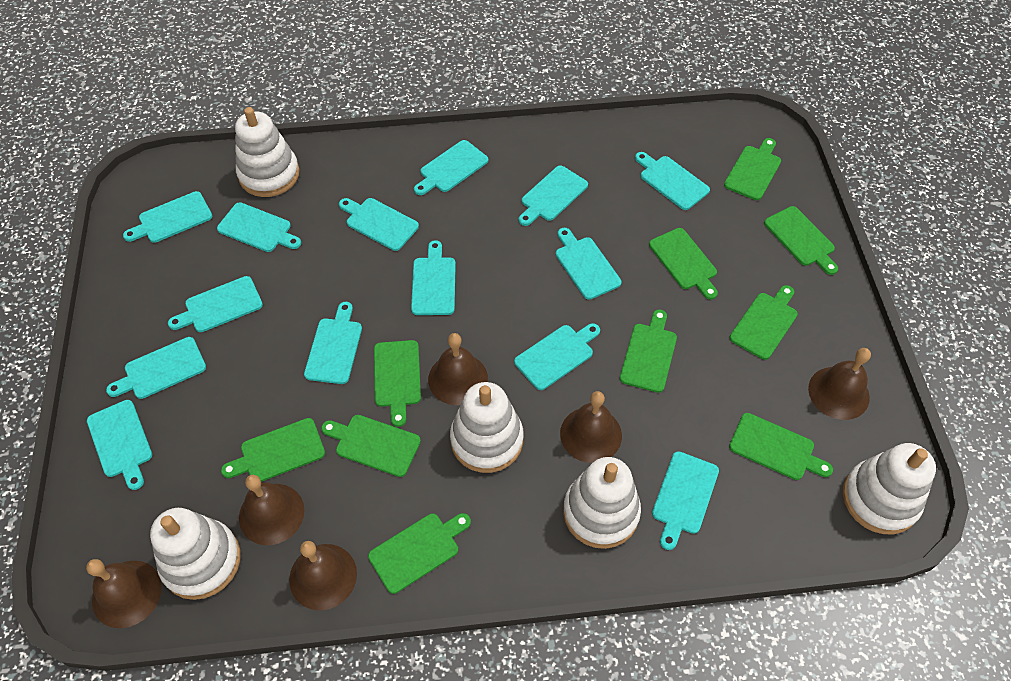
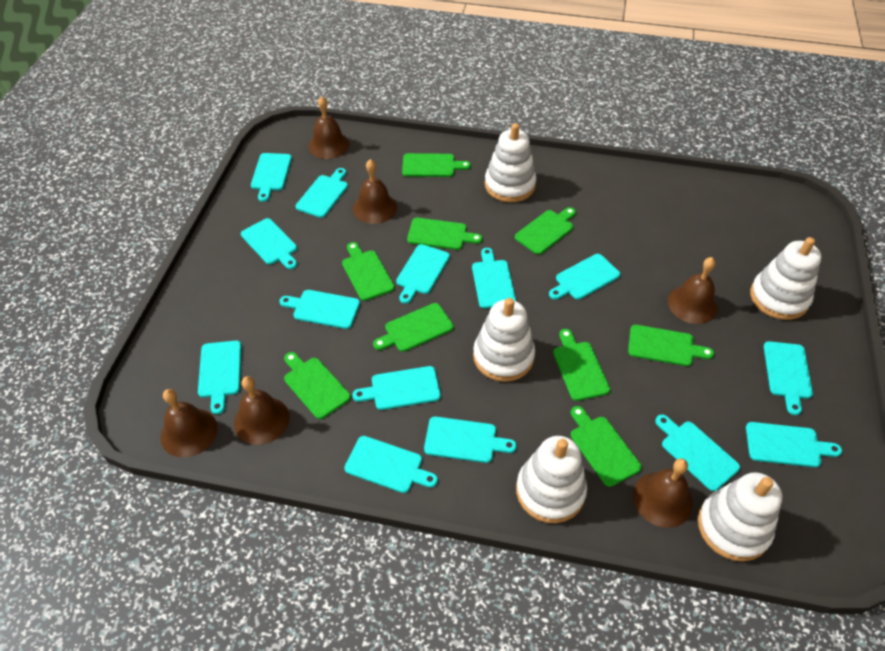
green cutting board: 10 -> 9

